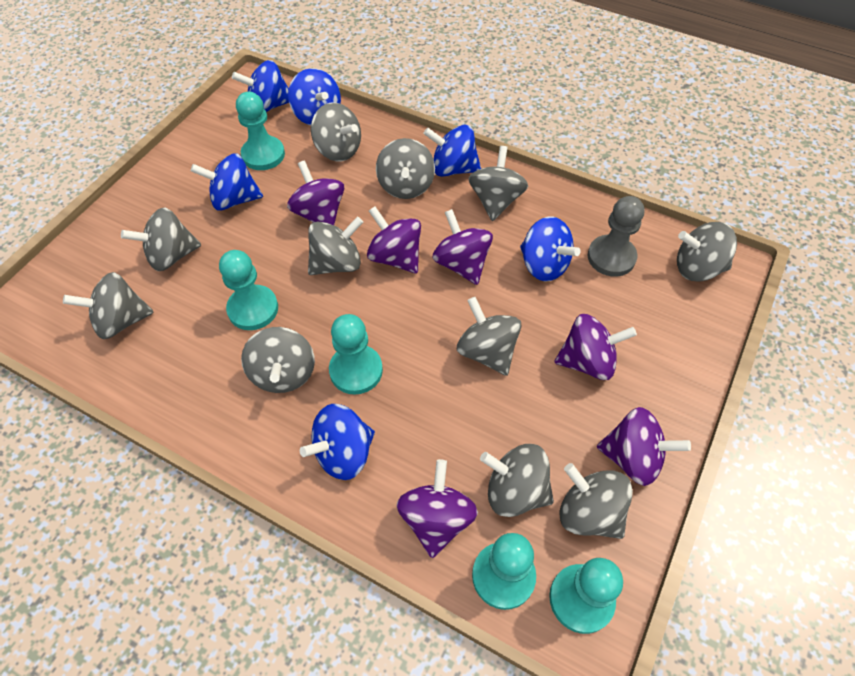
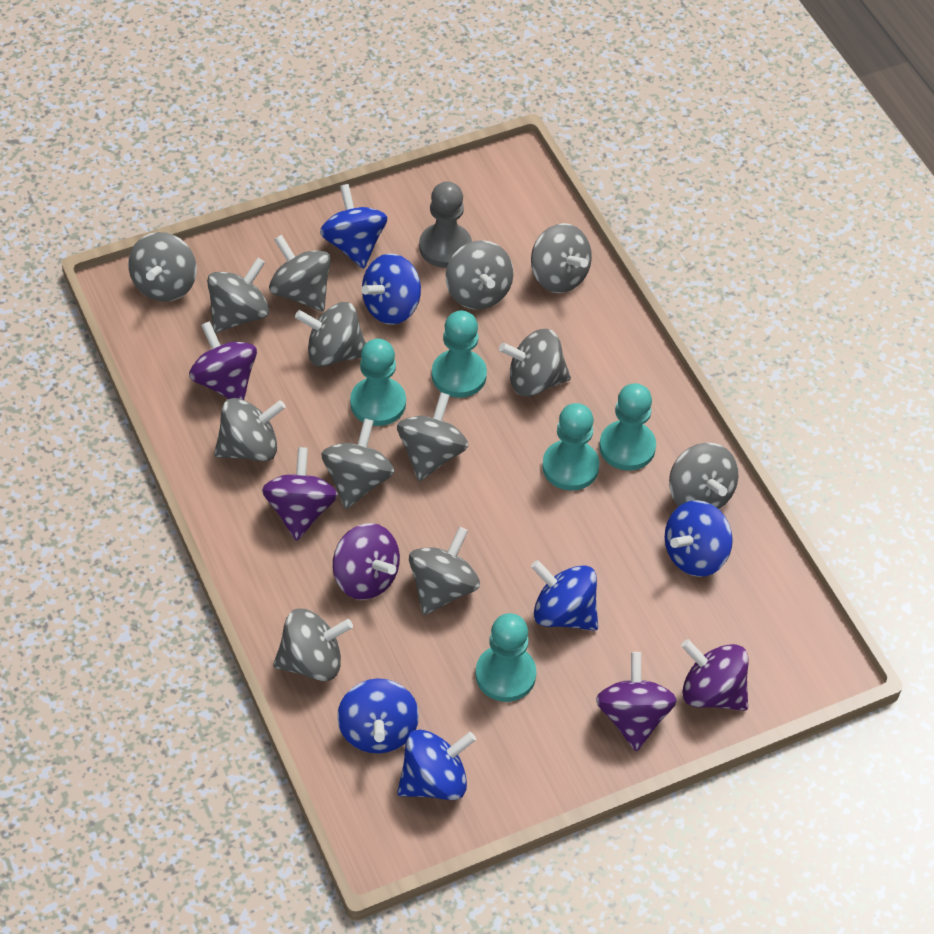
grey spinning top: 11 -> 13
purple spinning top: 6 -> 5

